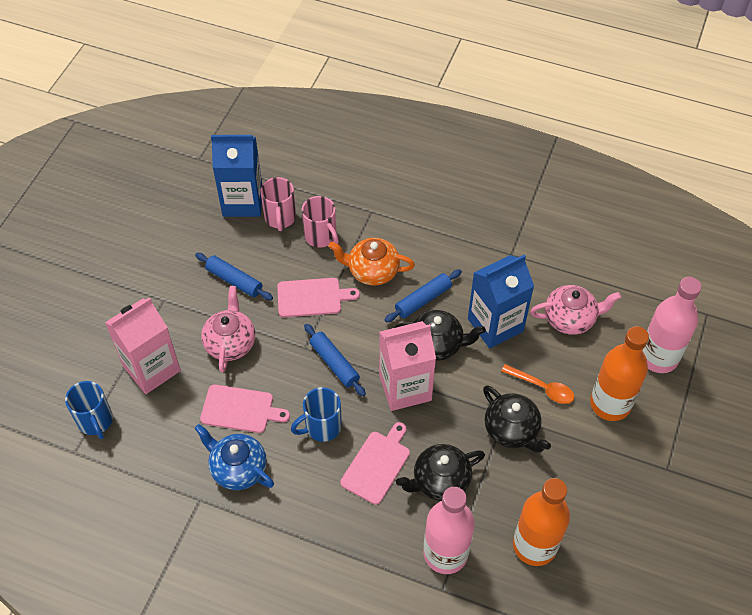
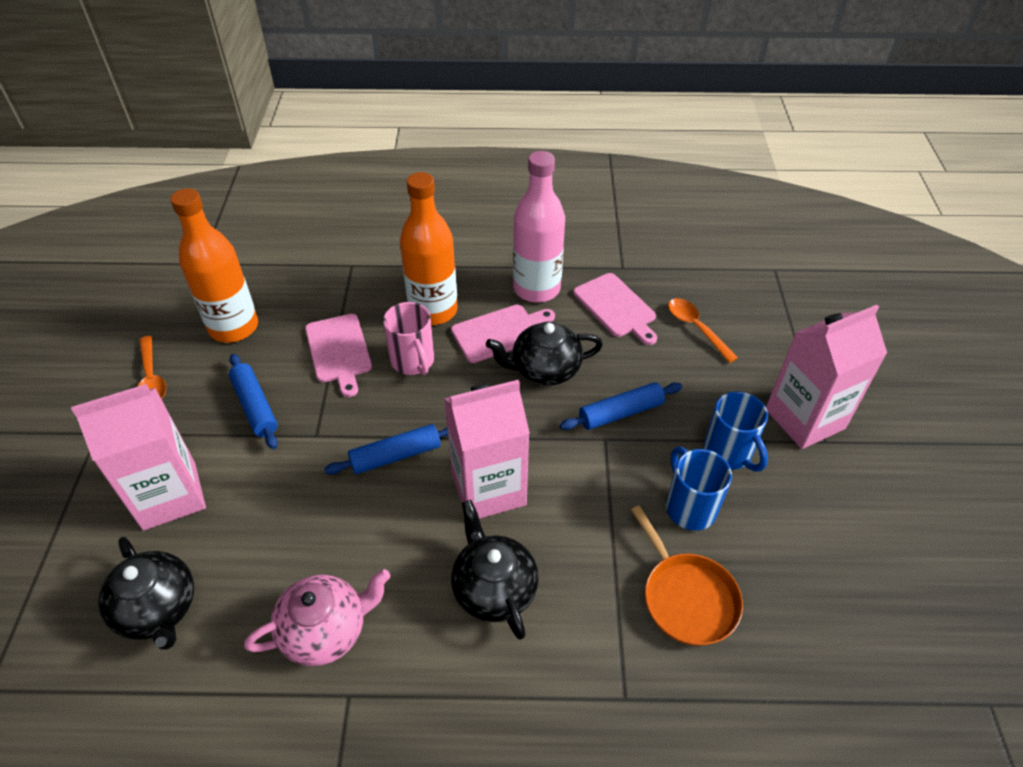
blue carton: 2 -> 0
blue teapot: 1 -> 0
orange pan: 0 -> 1
orange spoon: 1 -> 2
orange teapot: 1 -> 0
pink bottle: 2 -> 1
pink carton: 2 -> 3
pink mug: 2 -> 1
pink teapot: 2 -> 1

